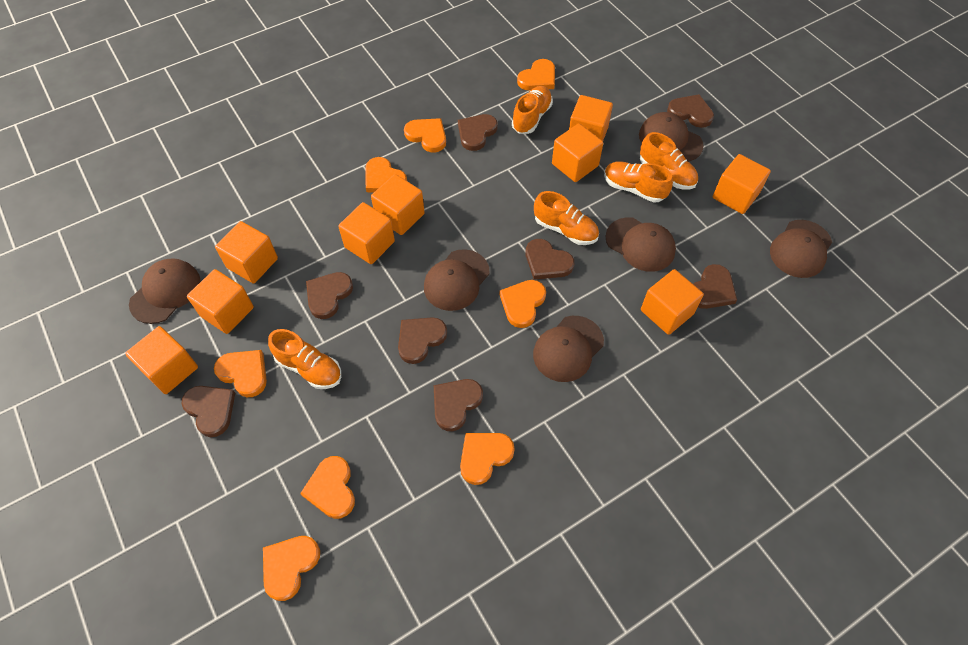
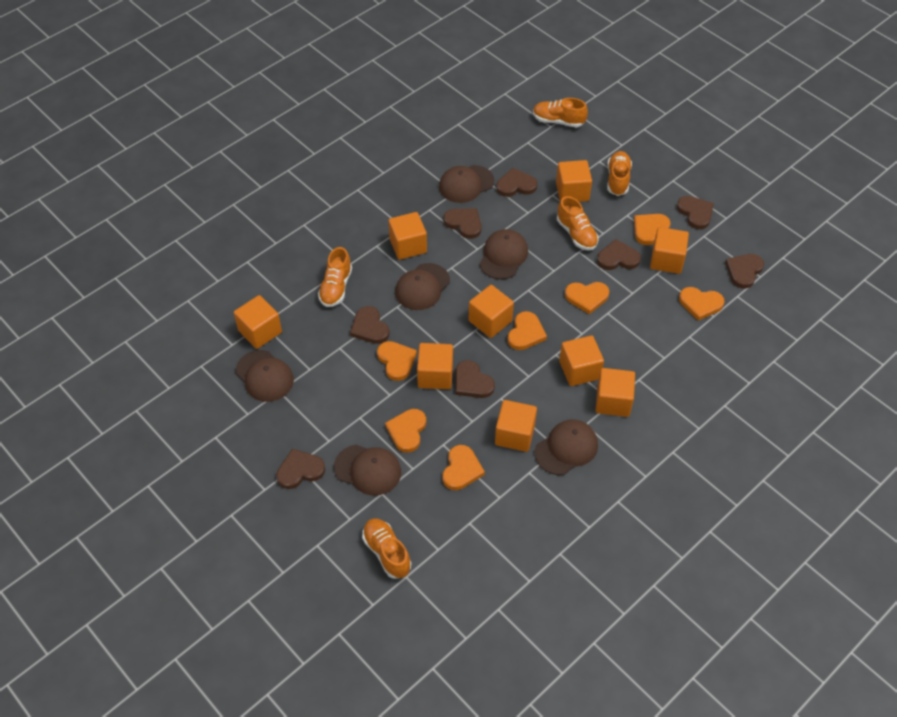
orange heart: 8 -> 7

